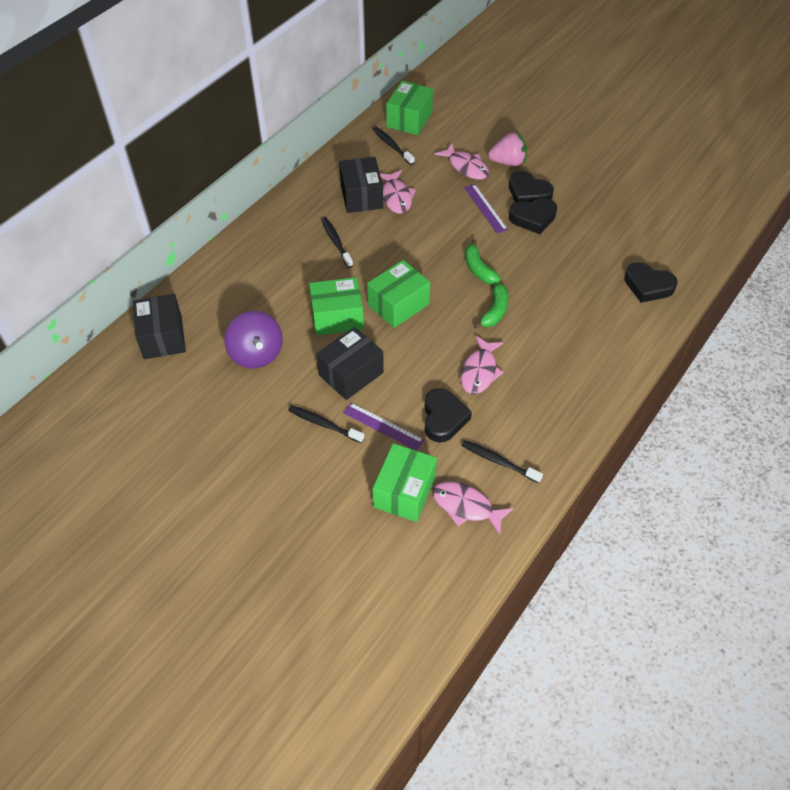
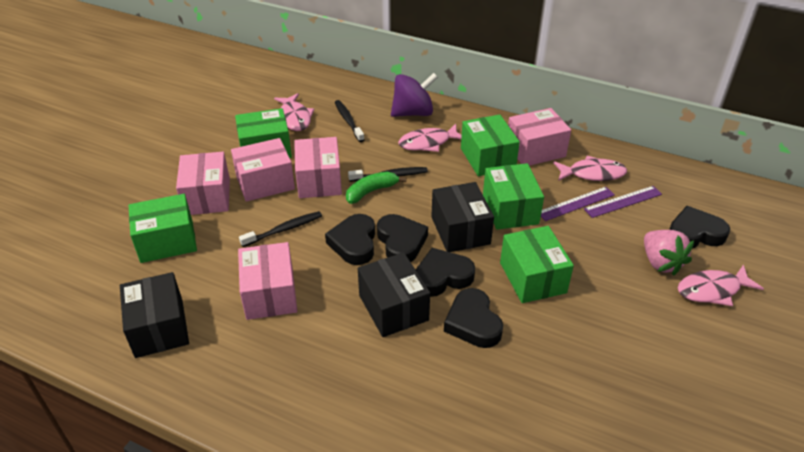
black heart: 4 -> 5
black toothbrush: 4 -> 3
green banana: 2 -> 1
green box: 4 -> 5
pink box: 0 -> 5

